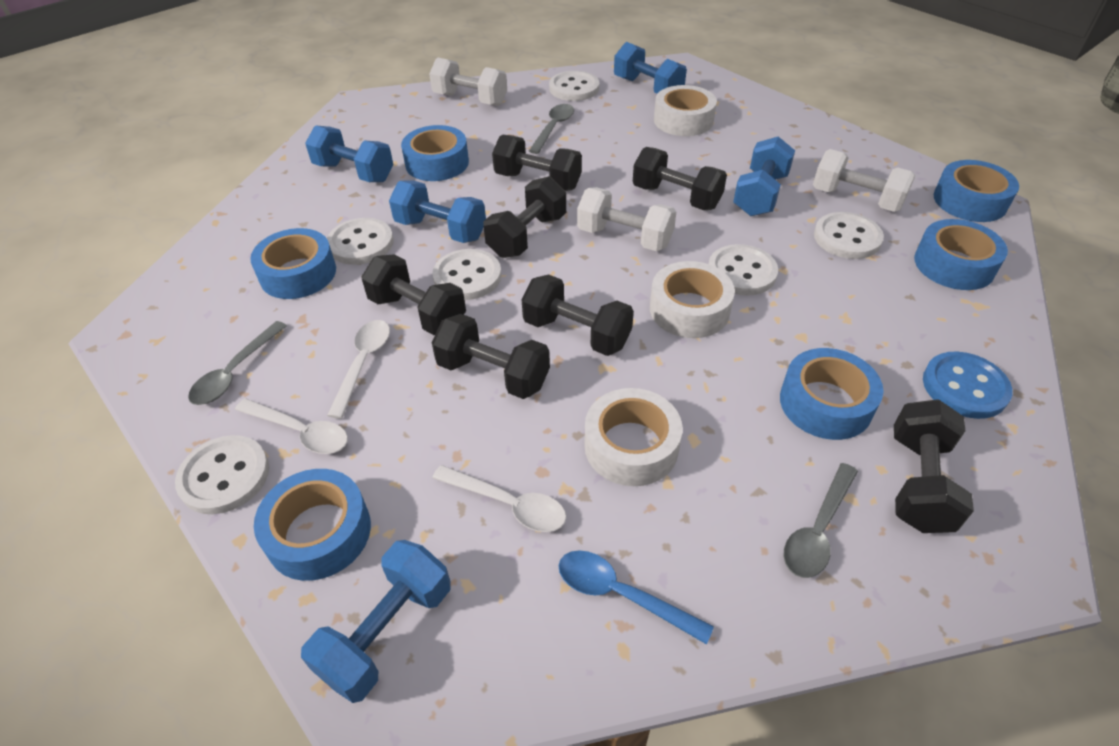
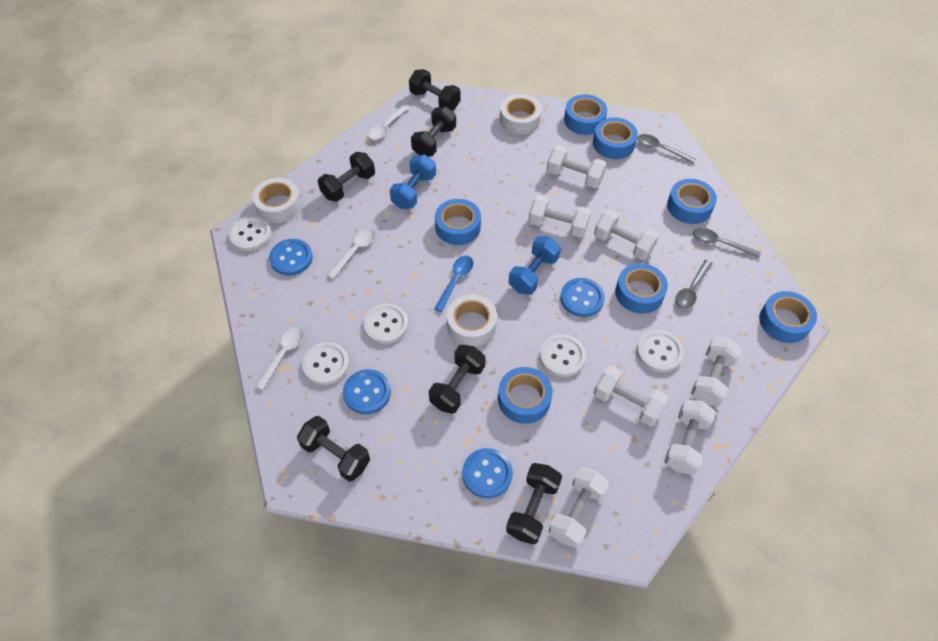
black dumbbell: 7 -> 6
blue button: 1 -> 4
blue dumbbell: 5 -> 2
blue tape: 6 -> 7
white button: 6 -> 5
white dumbbell: 3 -> 7

